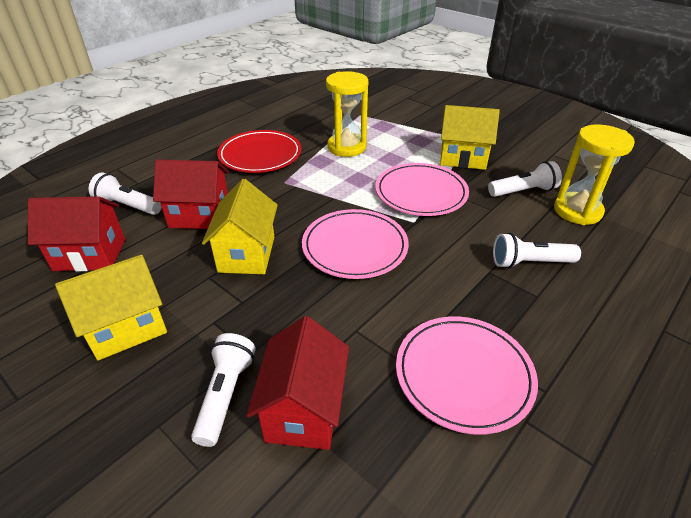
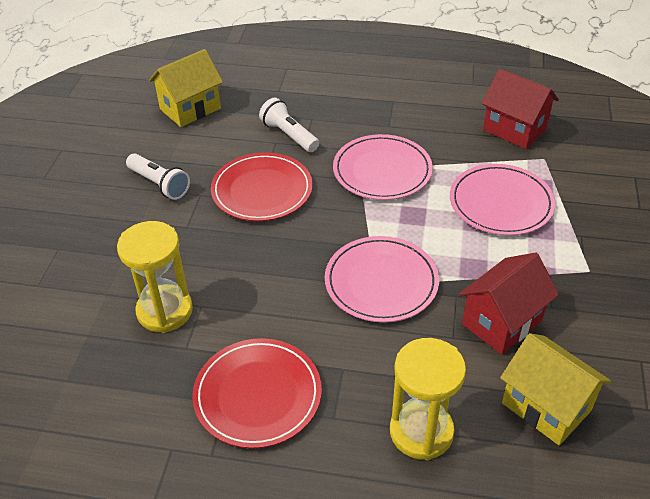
red house: 3 -> 2
red plate: 1 -> 2
white flashlight: 4 -> 2
yellow house: 3 -> 2

